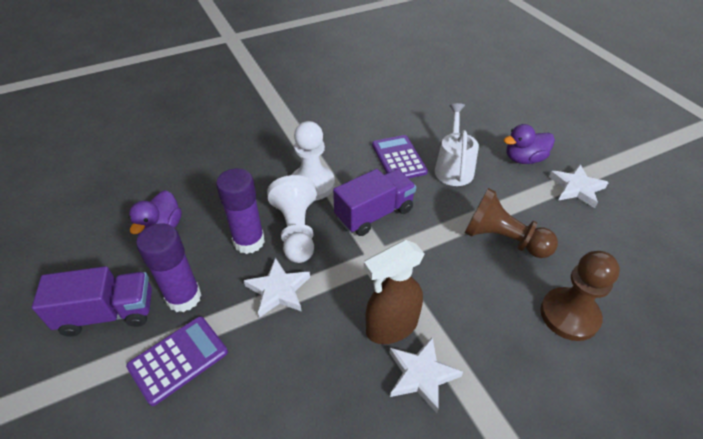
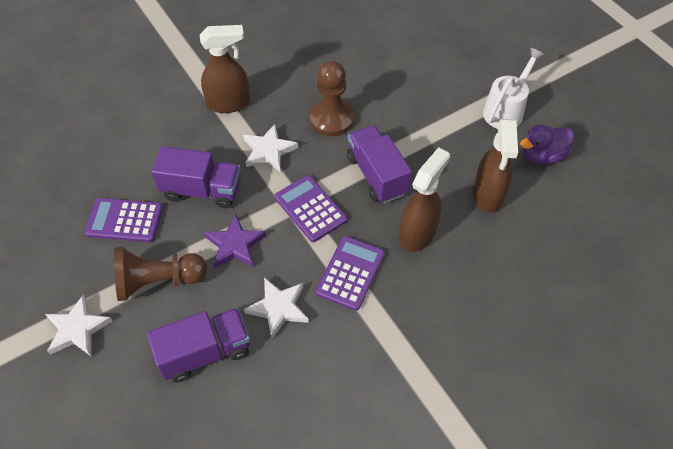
brown spray bottle: 1 -> 3
purple calculator: 2 -> 3
purple duck: 2 -> 1
purple glue stick: 2 -> 0
purple star: 0 -> 1
purple truck: 2 -> 3
white pawn: 2 -> 0

